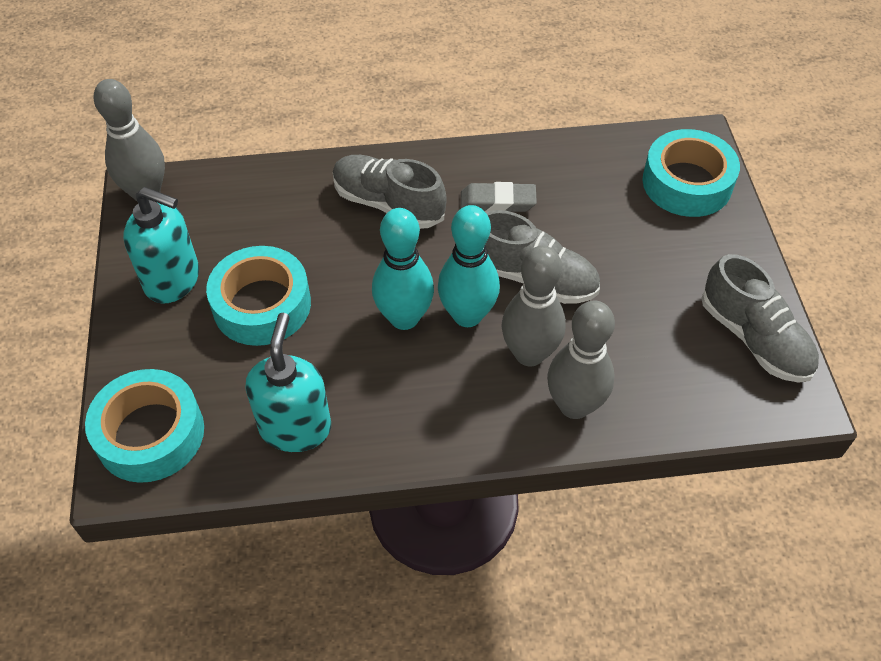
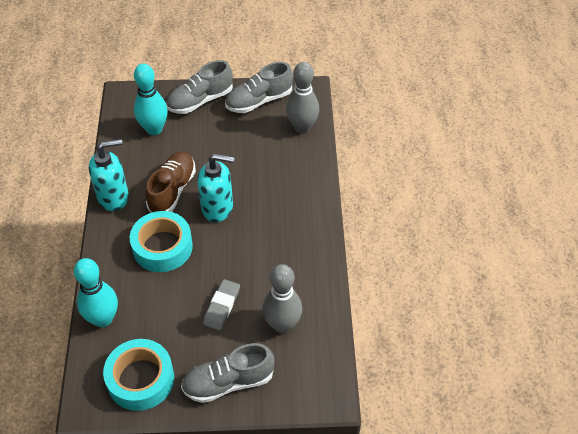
brown shoe: 0 -> 1
grey bowling pin: 3 -> 2
turquoise tape: 3 -> 2

